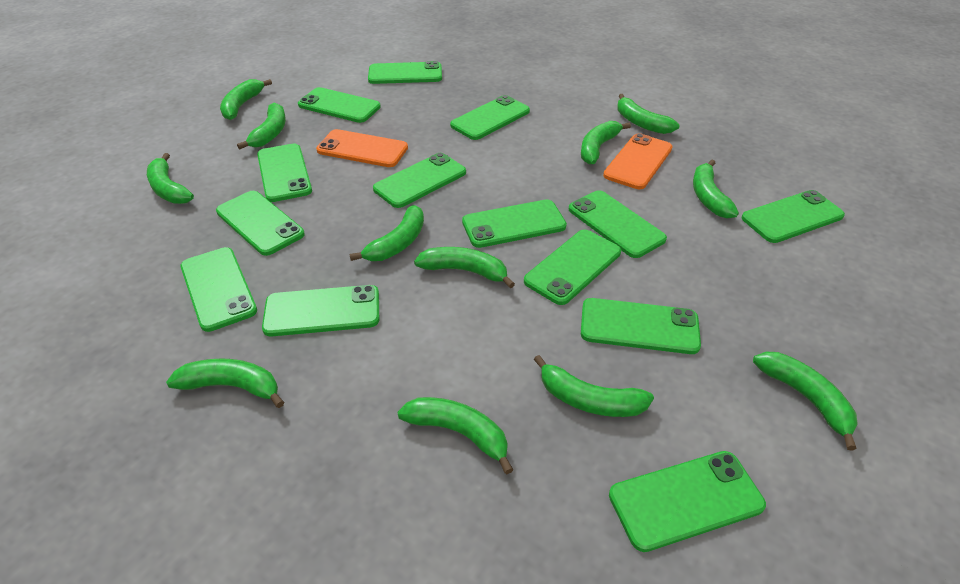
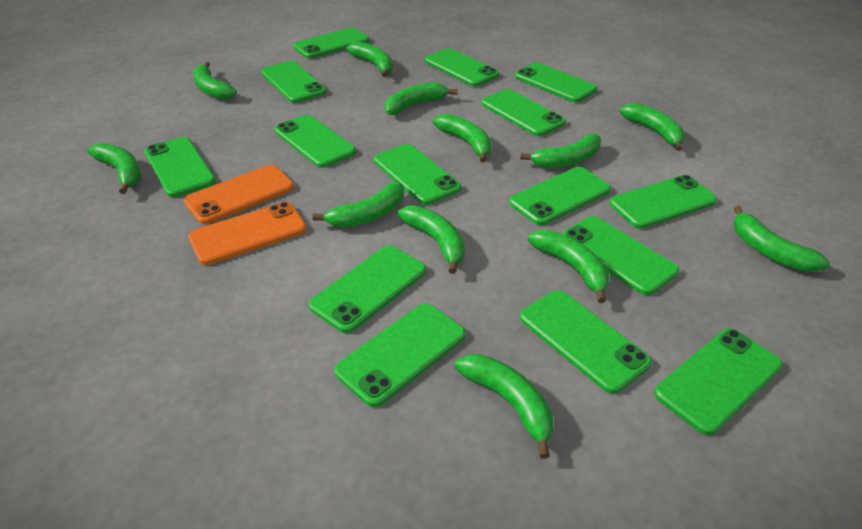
green phone: 14 -> 15

